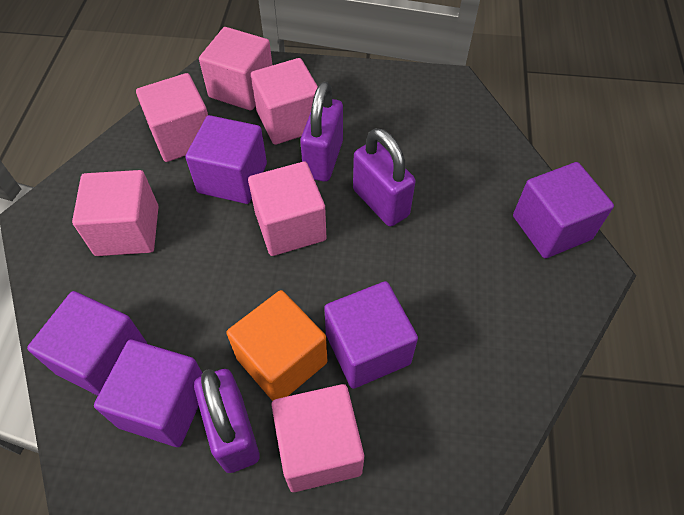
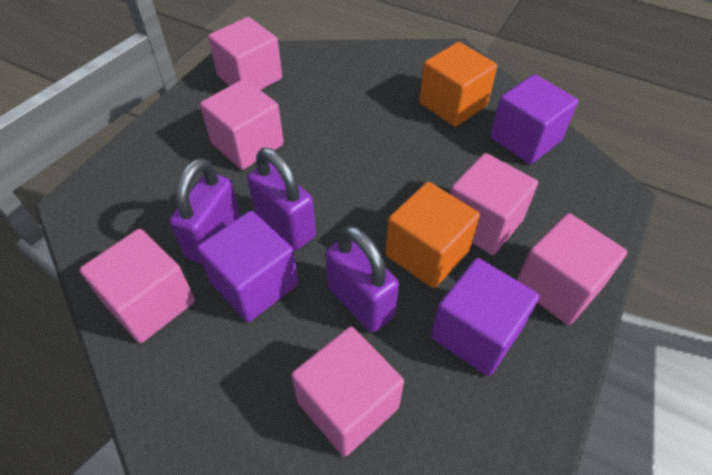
orange cube: 1 -> 2
purple cube: 5 -> 3

